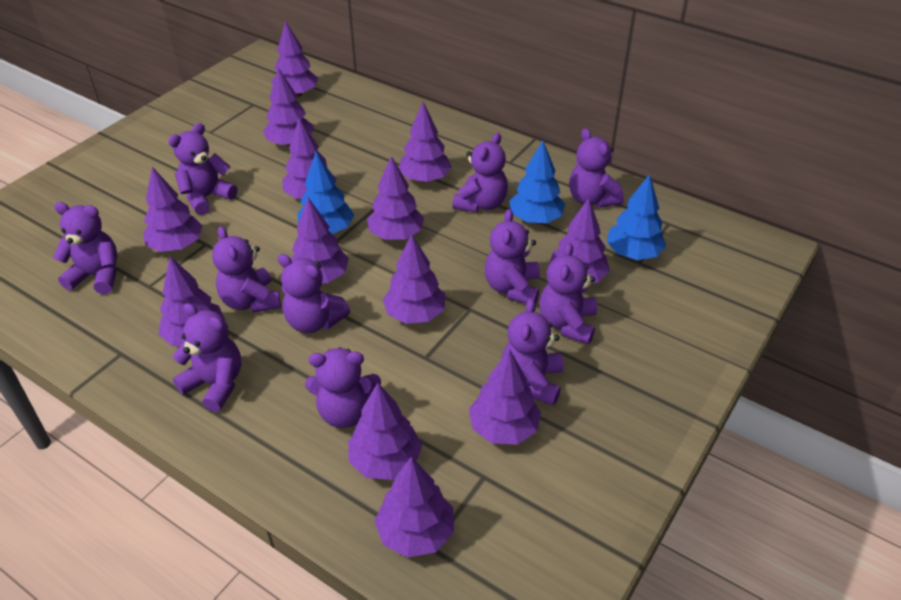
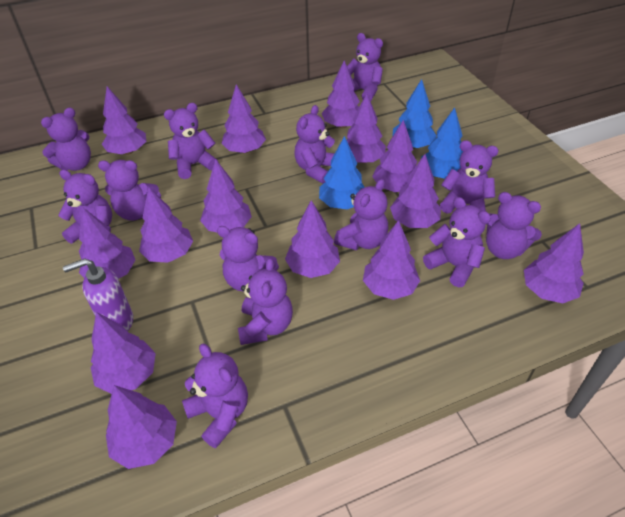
purple soap dispenser: 0 -> 1
purple teddy bear: 11 -> 13
purple tree: 13 -> 14

